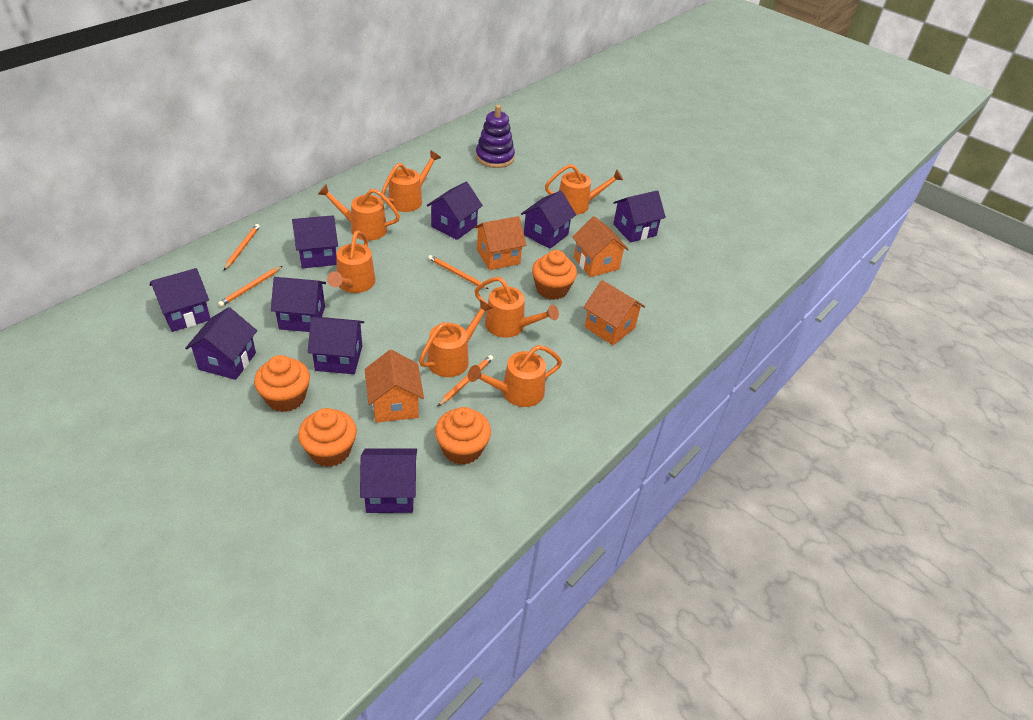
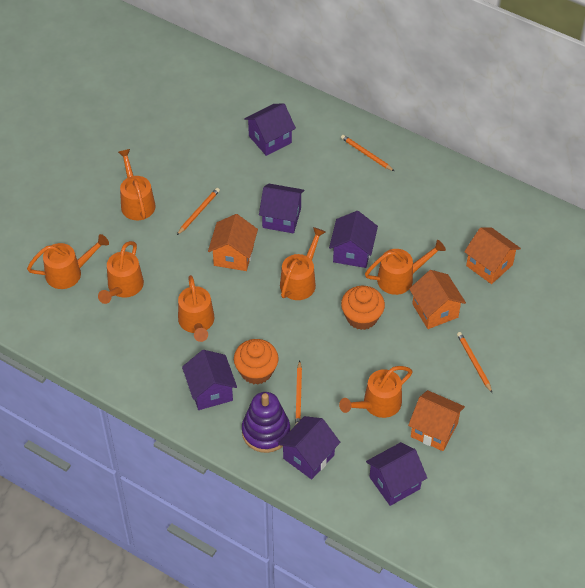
orange cupcake: 4 -> 2
purple house: 9 -> 6

